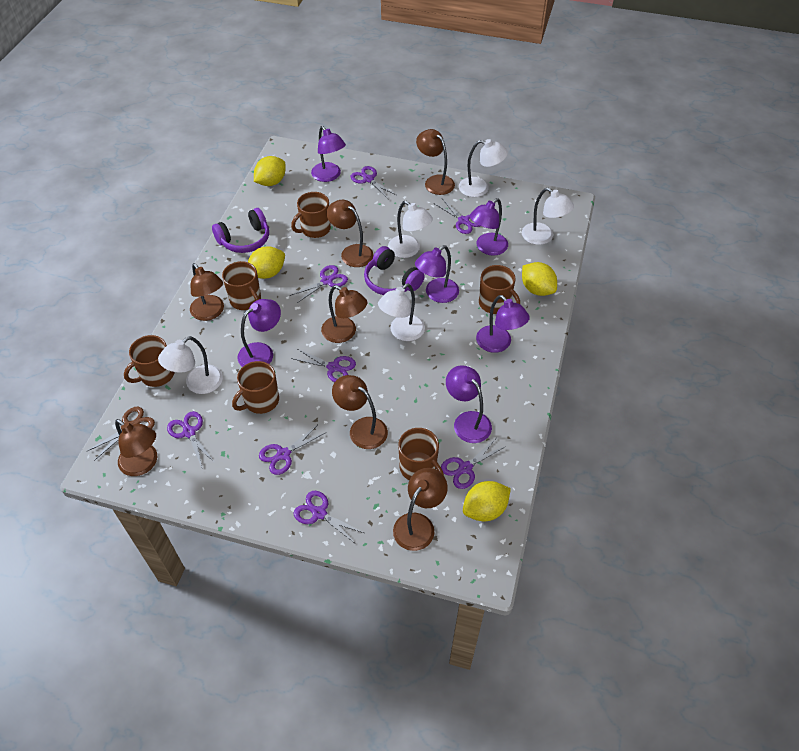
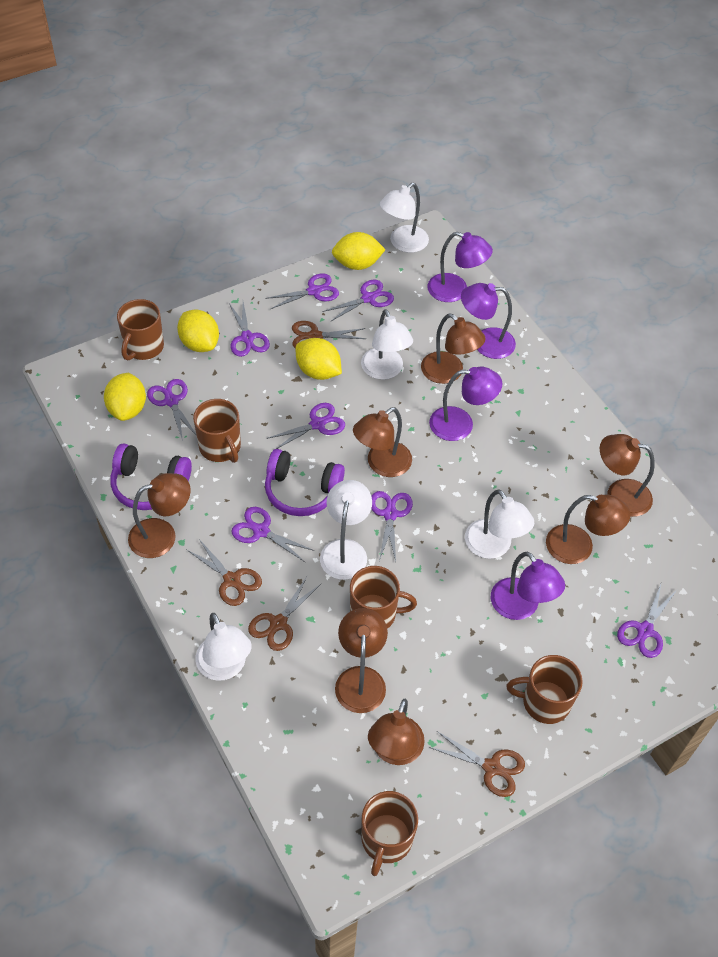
brown mug: 6 -> 5
brown scissors: 1 -> 4
purple lamp: 6 -> 4

